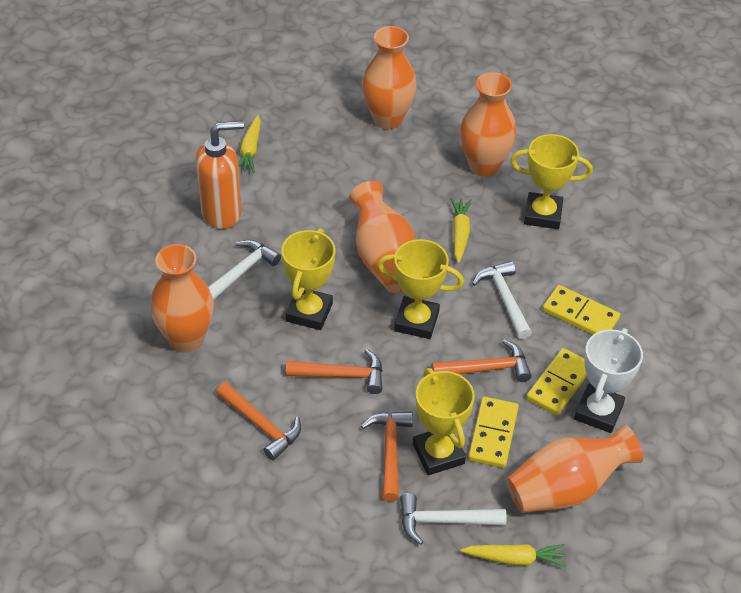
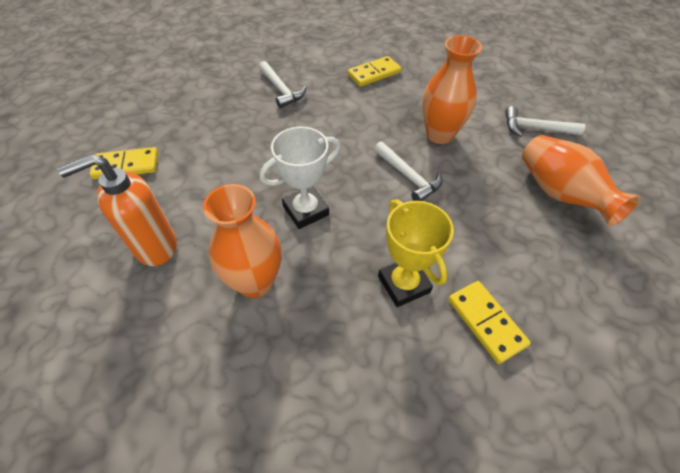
orange hammer: 4 -> 0
orange vase: 5 -> 3
yellow carrot: 3 -> 0
yellow trophy: 4 -> 1

